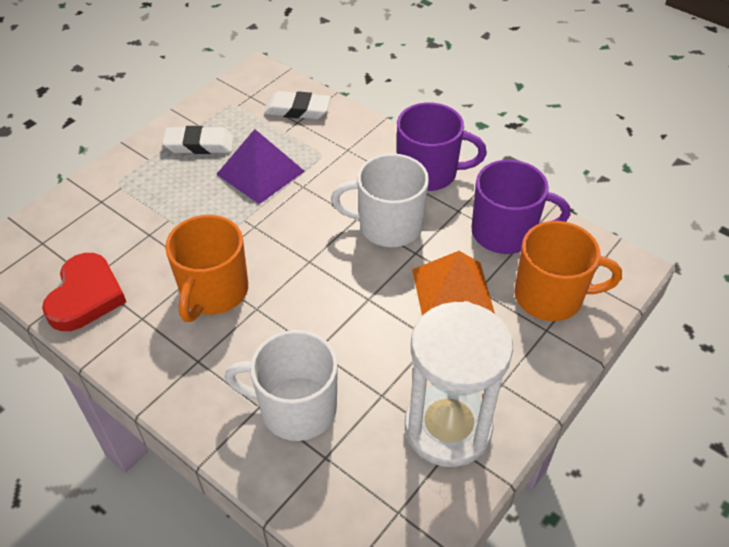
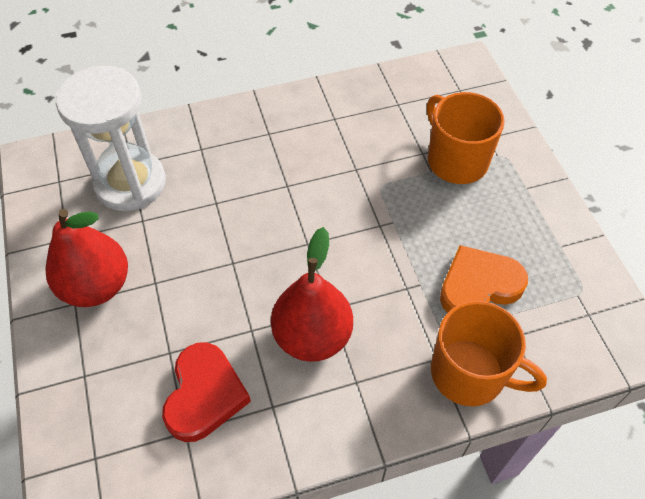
orange heart: 0 -> 1
orange pyramid: 1 -> 0
purple mug: 2 -> 0
purple pyramid: 1 -> 0
red pear: 0 -> 2
white eraser: 2 -> 0
white mug: 2 -> 0

